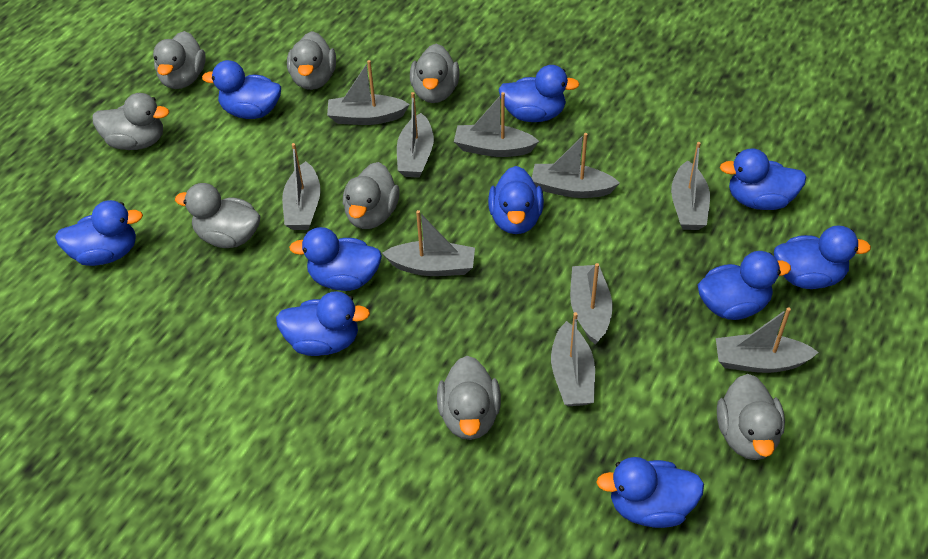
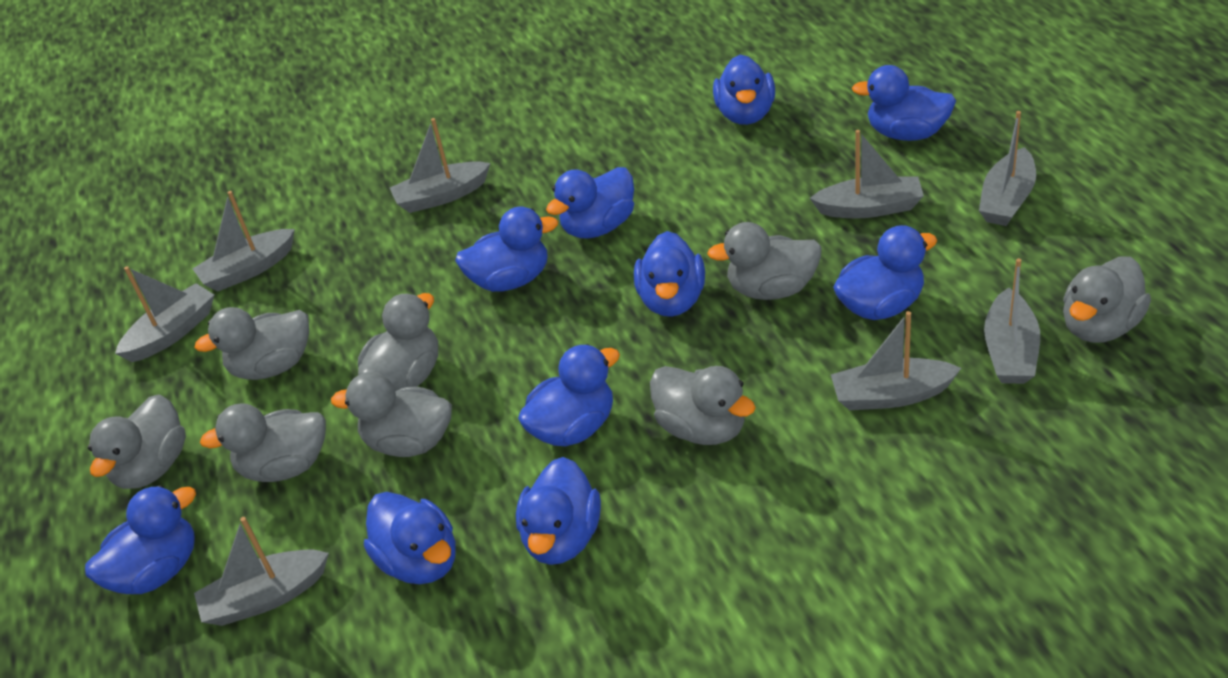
grey boat: 10 -> 8

